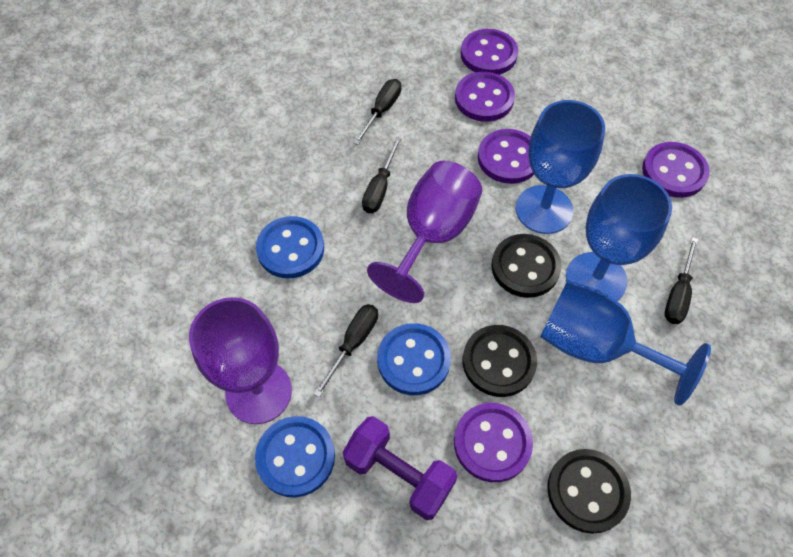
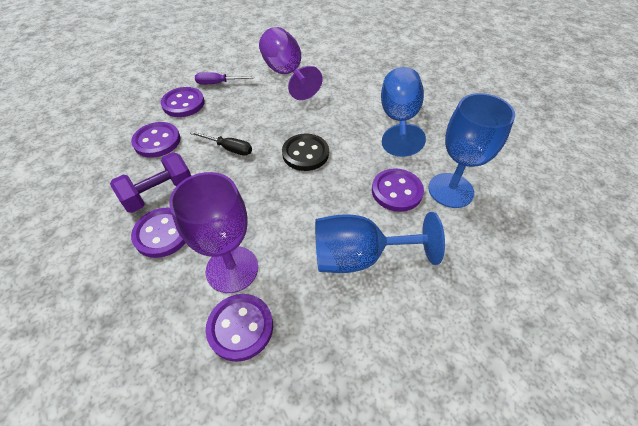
black button: 3 -> 1
black screwdriver: 4 -> 1
blue button: 3 -> 0
purple screwdriver: 0 -> 1

